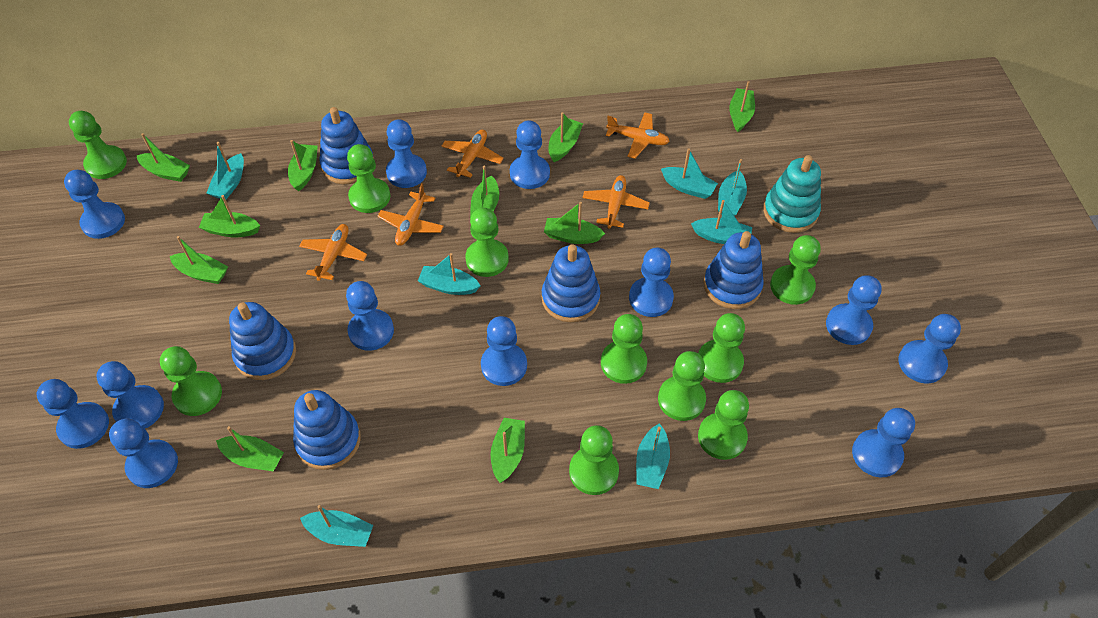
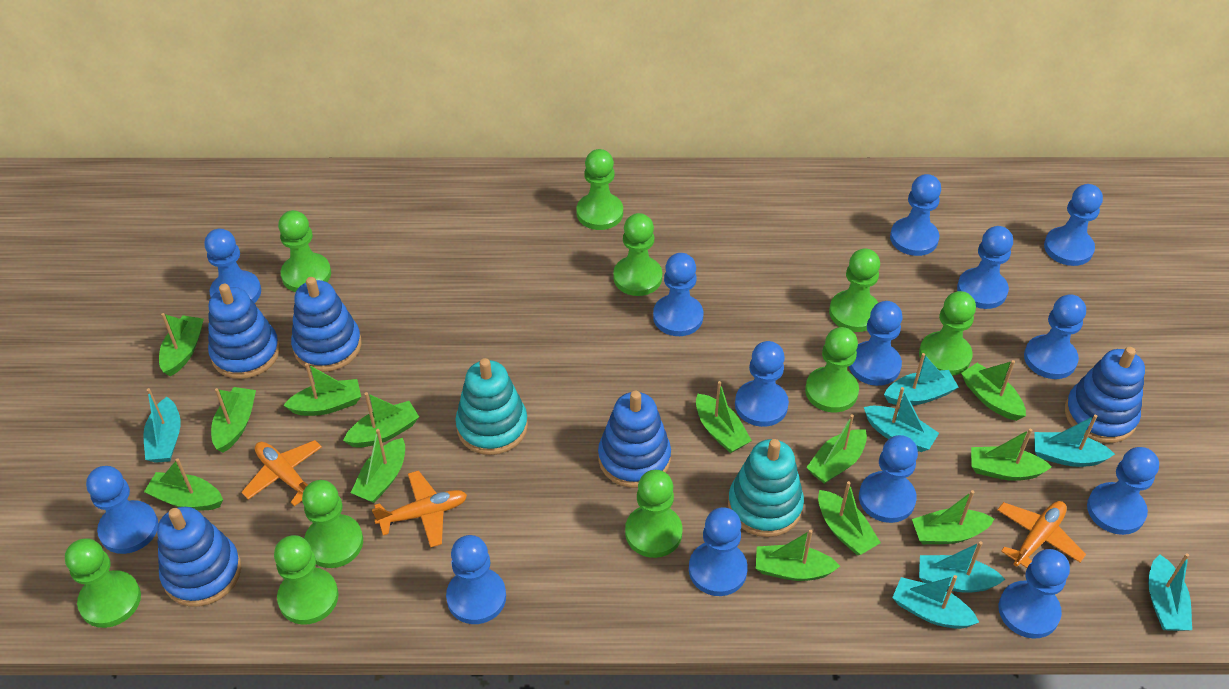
blue pawn: 12 -> 14
green boat: 10 -> 13
orange plane: 5 -> 3
turquoise stacking toy: 1 -> 2

